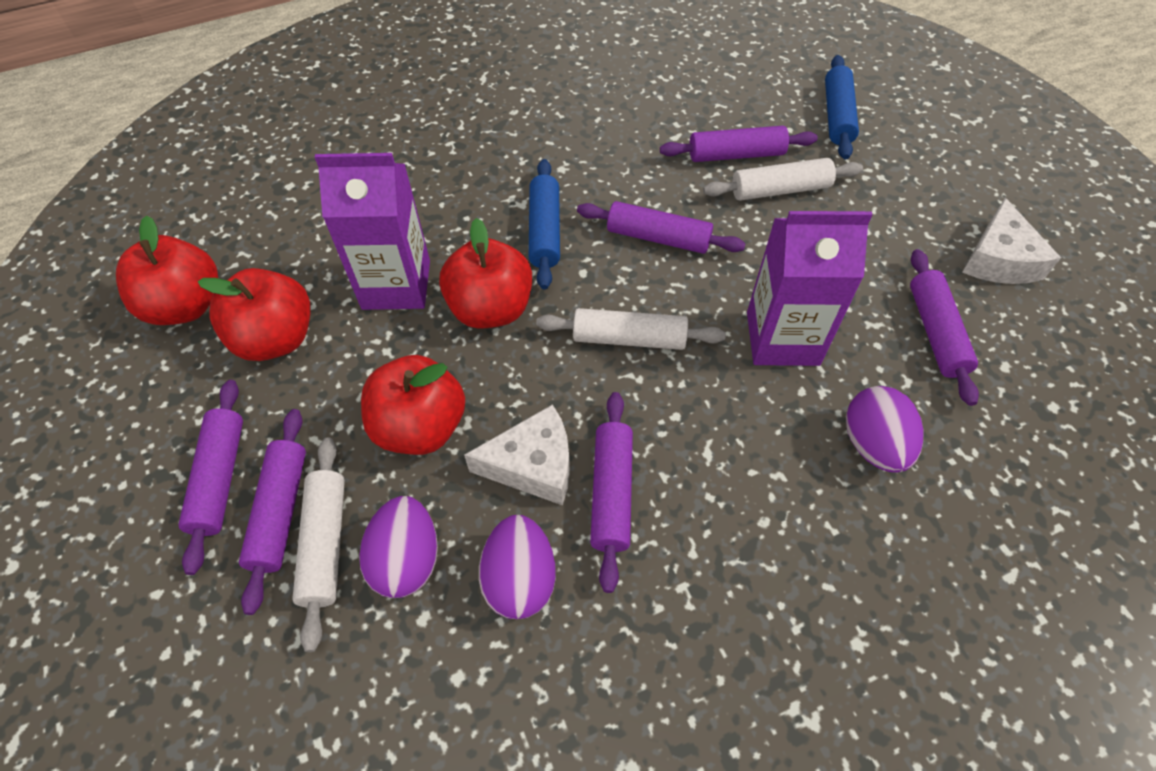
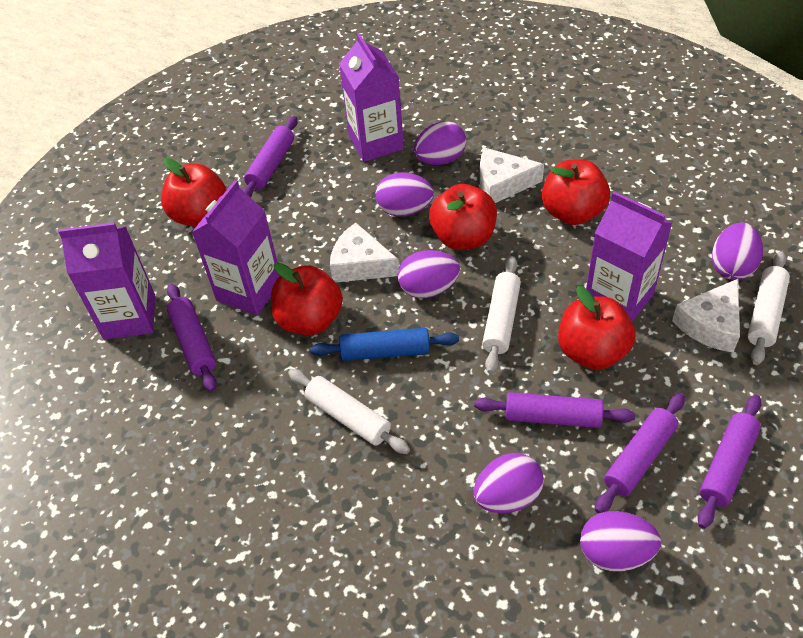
blue rolling pin: 2 -> 1
purple carton: 2 -> 4
purple egg: 3 -> 6
purple rolling pin: 6 -> 5
red apple: 4 -> 5
white cheese: 2 -> 3

